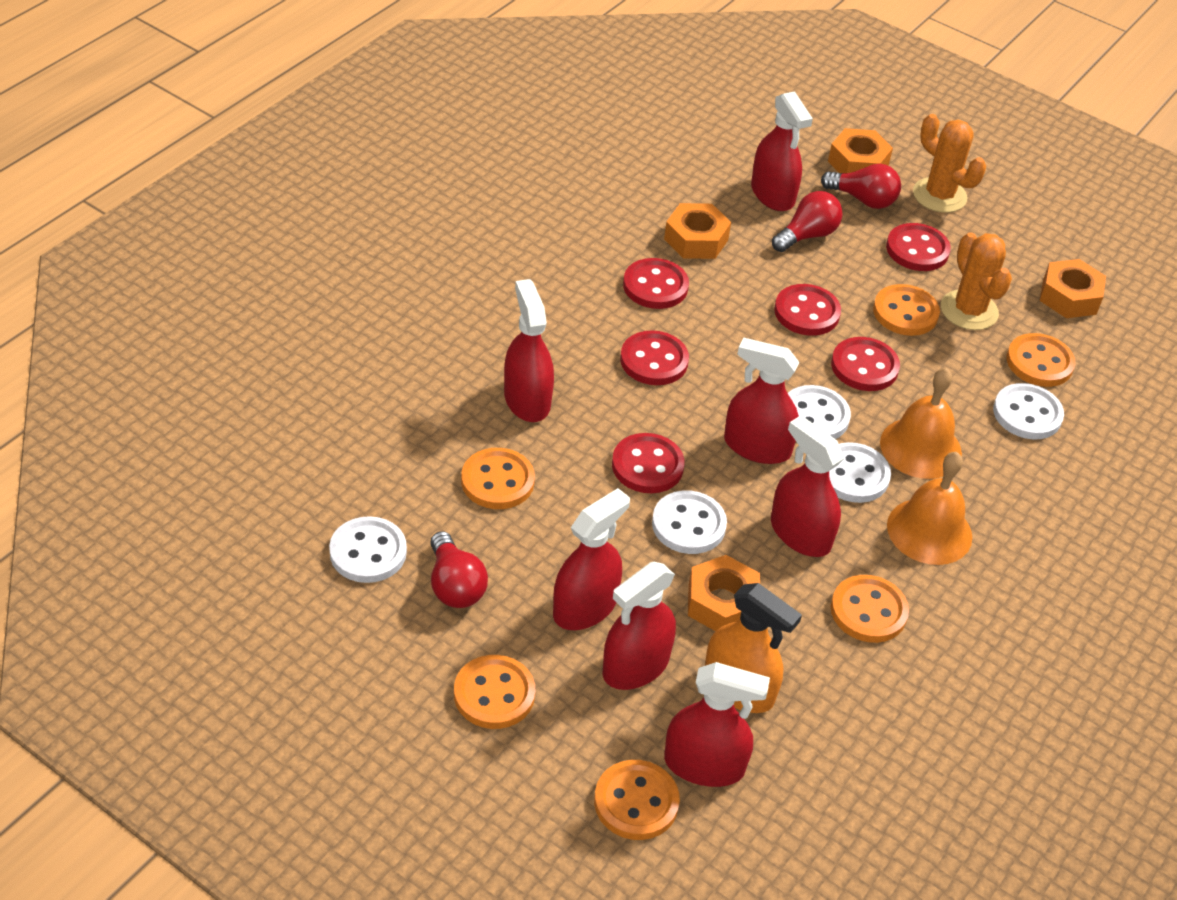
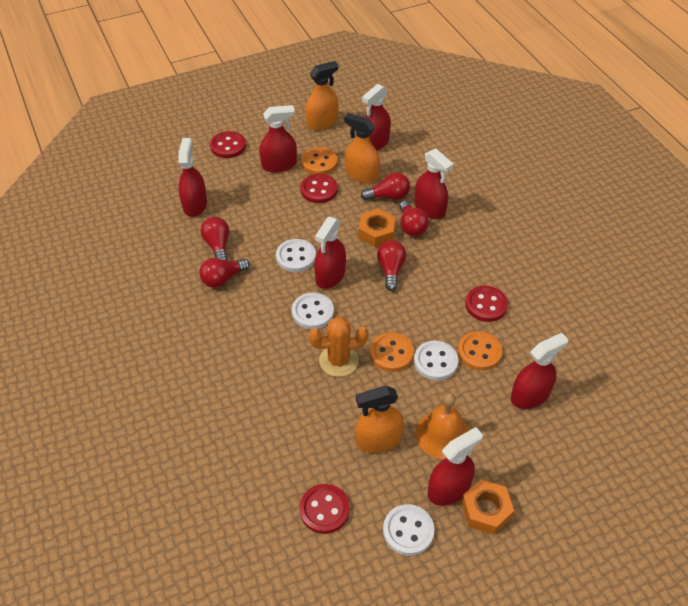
orange bell: 2 -> 1
orange button: 6 -> 3
orange cactus: 2 -> 1
orange nut: 4 -> 2
orange spray bottle: 1 -> 3
red button: 6 -> 4
red light bulb: 3 -> 5
white button: 5 -> 4

